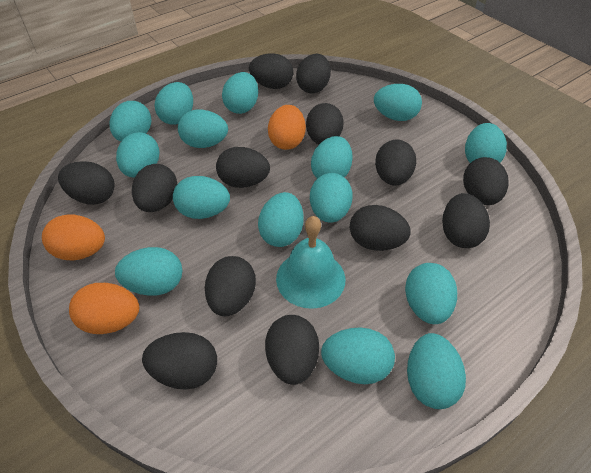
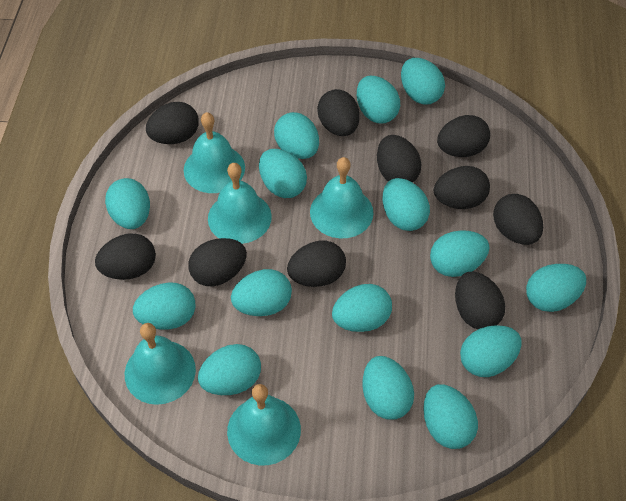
black egg: 13 -> 10
orange egg: 3 -> 0
turquoise bell: 1 -> 5

